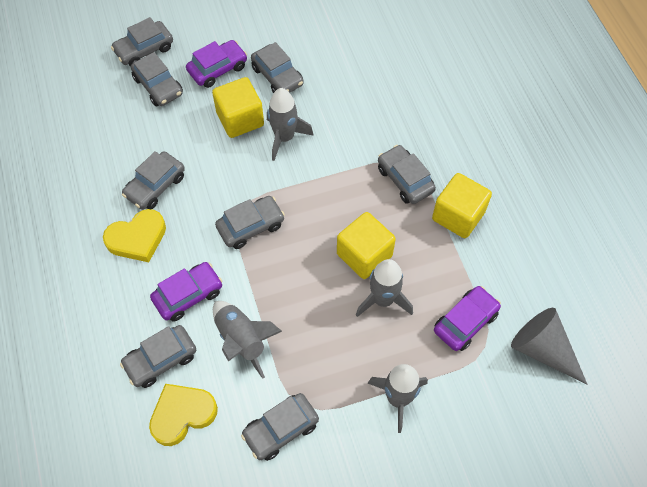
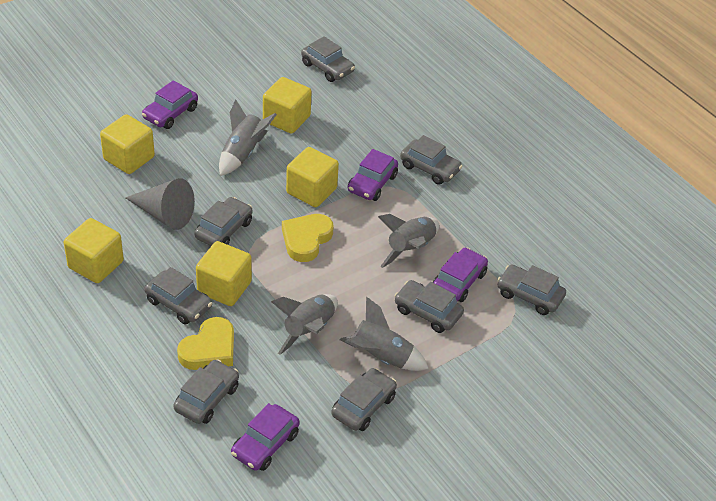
purple car: 3 -> 4
yellow cube: 3 -> 5

